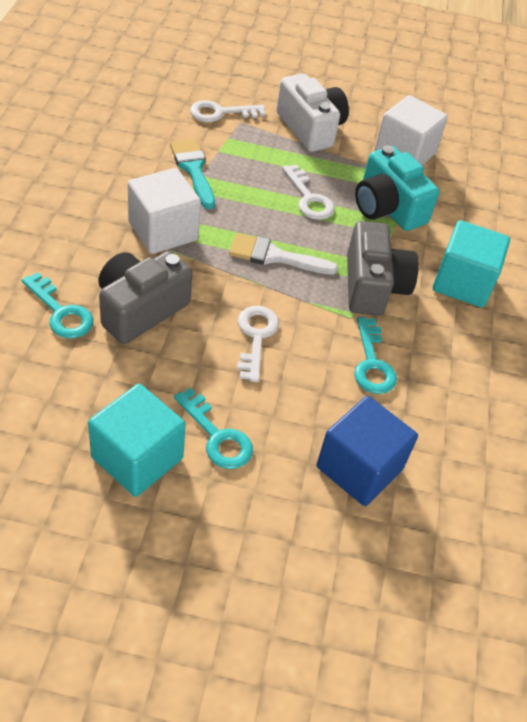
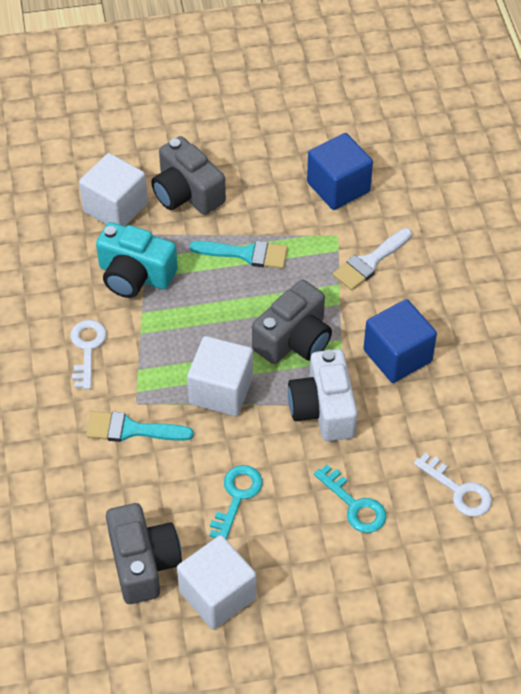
blue cube: 1 -> 2
grey camera: 2 -> 3
turquoise brush: 1 -> 2
turquoise cube: 2 -> 0
turquoise key: 3 -> 2
white cube: 2 -> 3
white key: 3 -> 2

